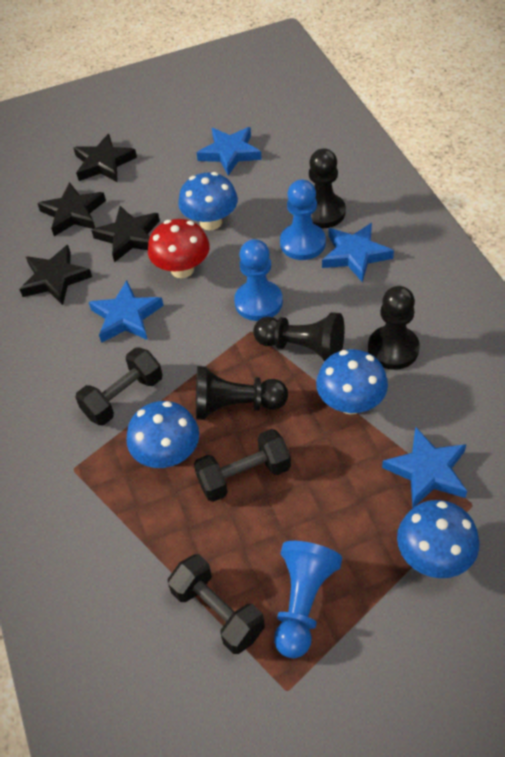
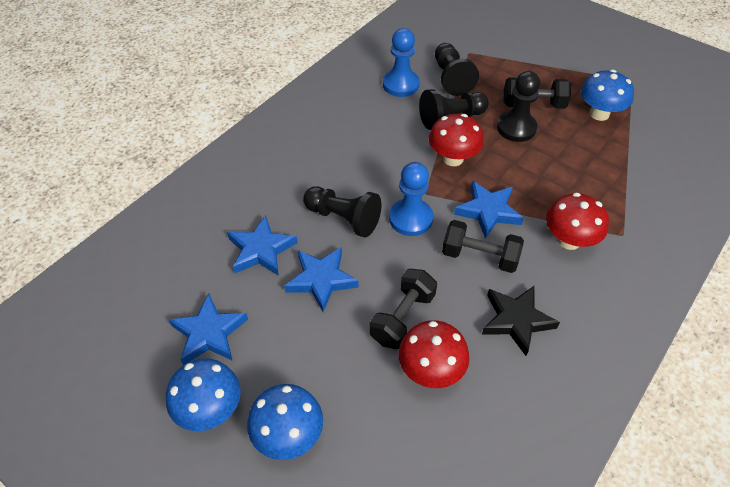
black star: 4 -> 1
blue mushroom: 4 -> 3
blue pawn: 3 -> 2
red mushroom: 1 -> 3

